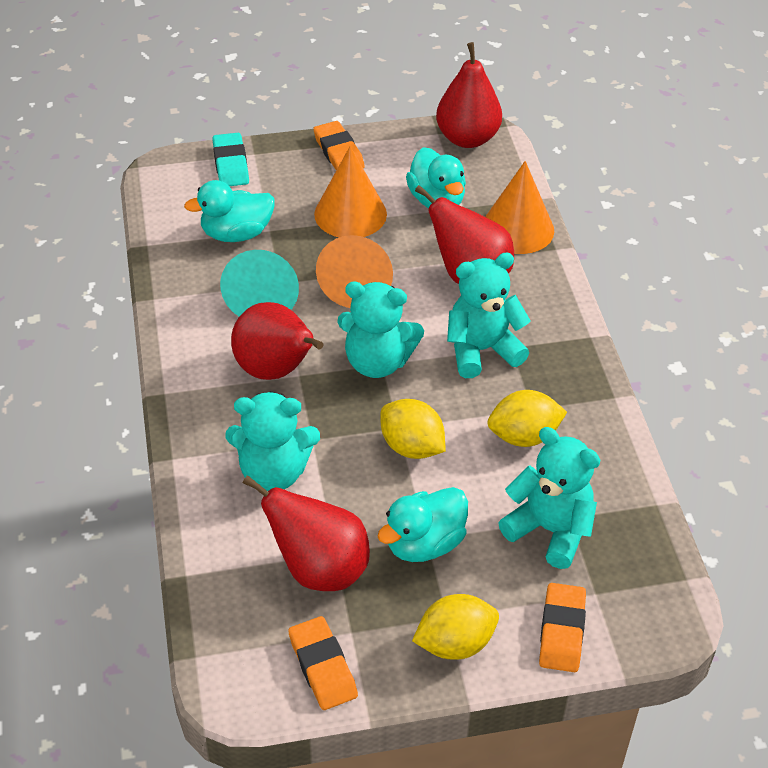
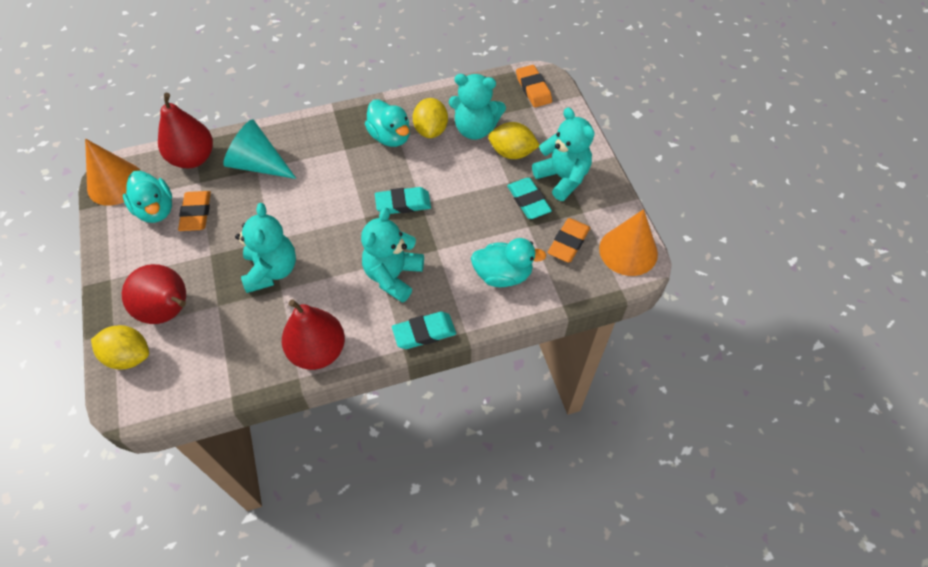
orange cone: 3 -> 2
red pear: 4 -> 3
turquoise eraser: 1 -> 3

